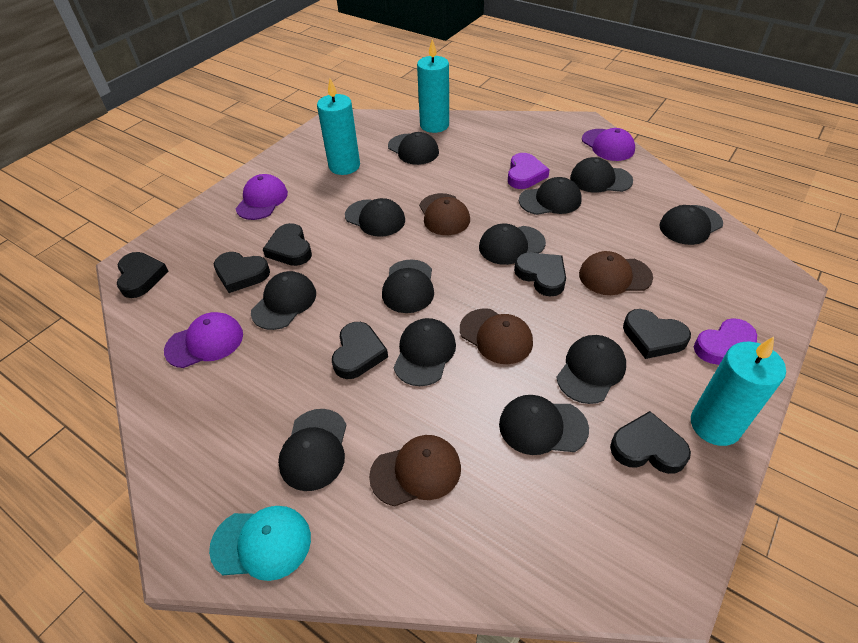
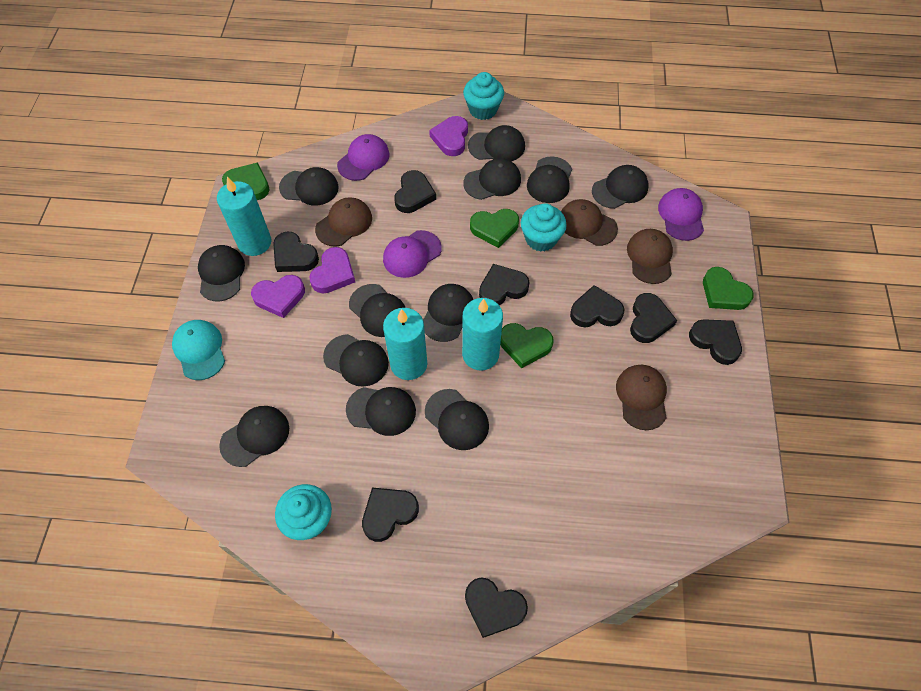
black heart: 7 -> 8
green heart: 0 -> 4
purple heart: 2 -> 3
turquoise cupcake: 0 -> 3

